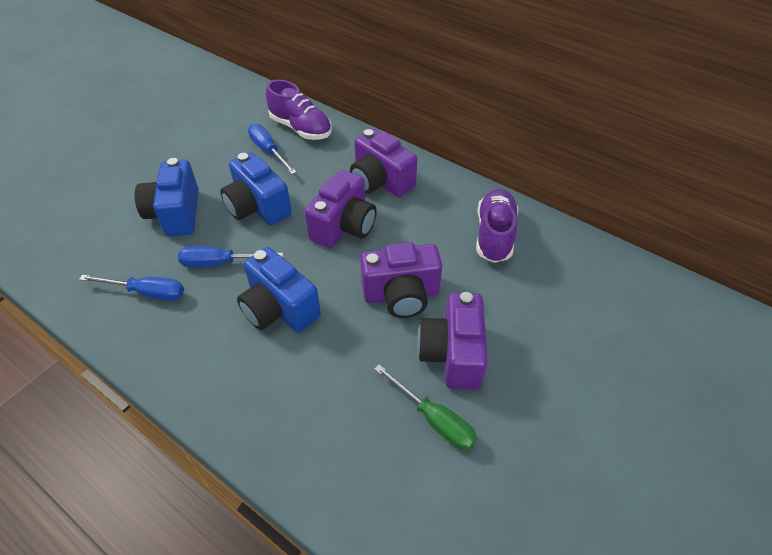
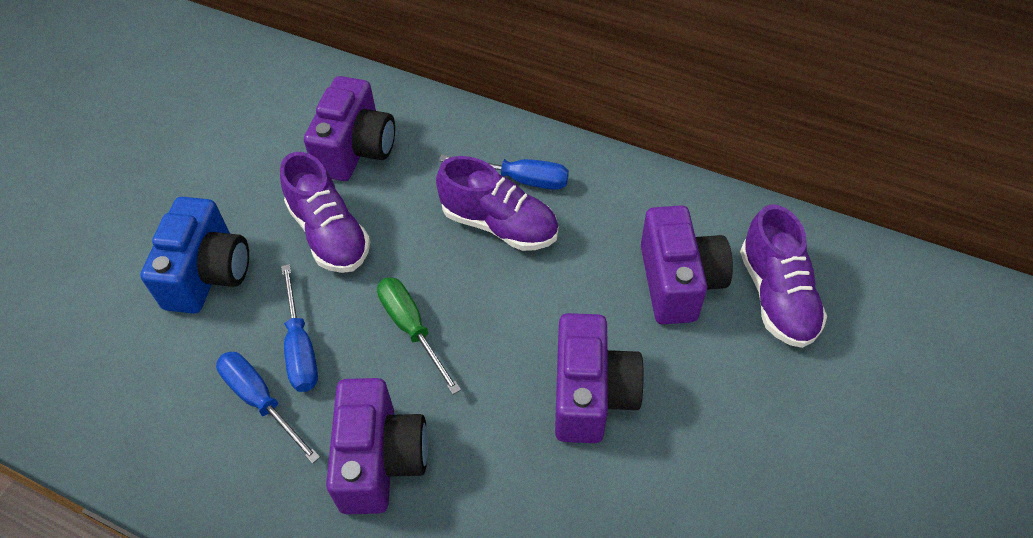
blue camera: 3 -> 1
purple shoe: 2 -> 3

